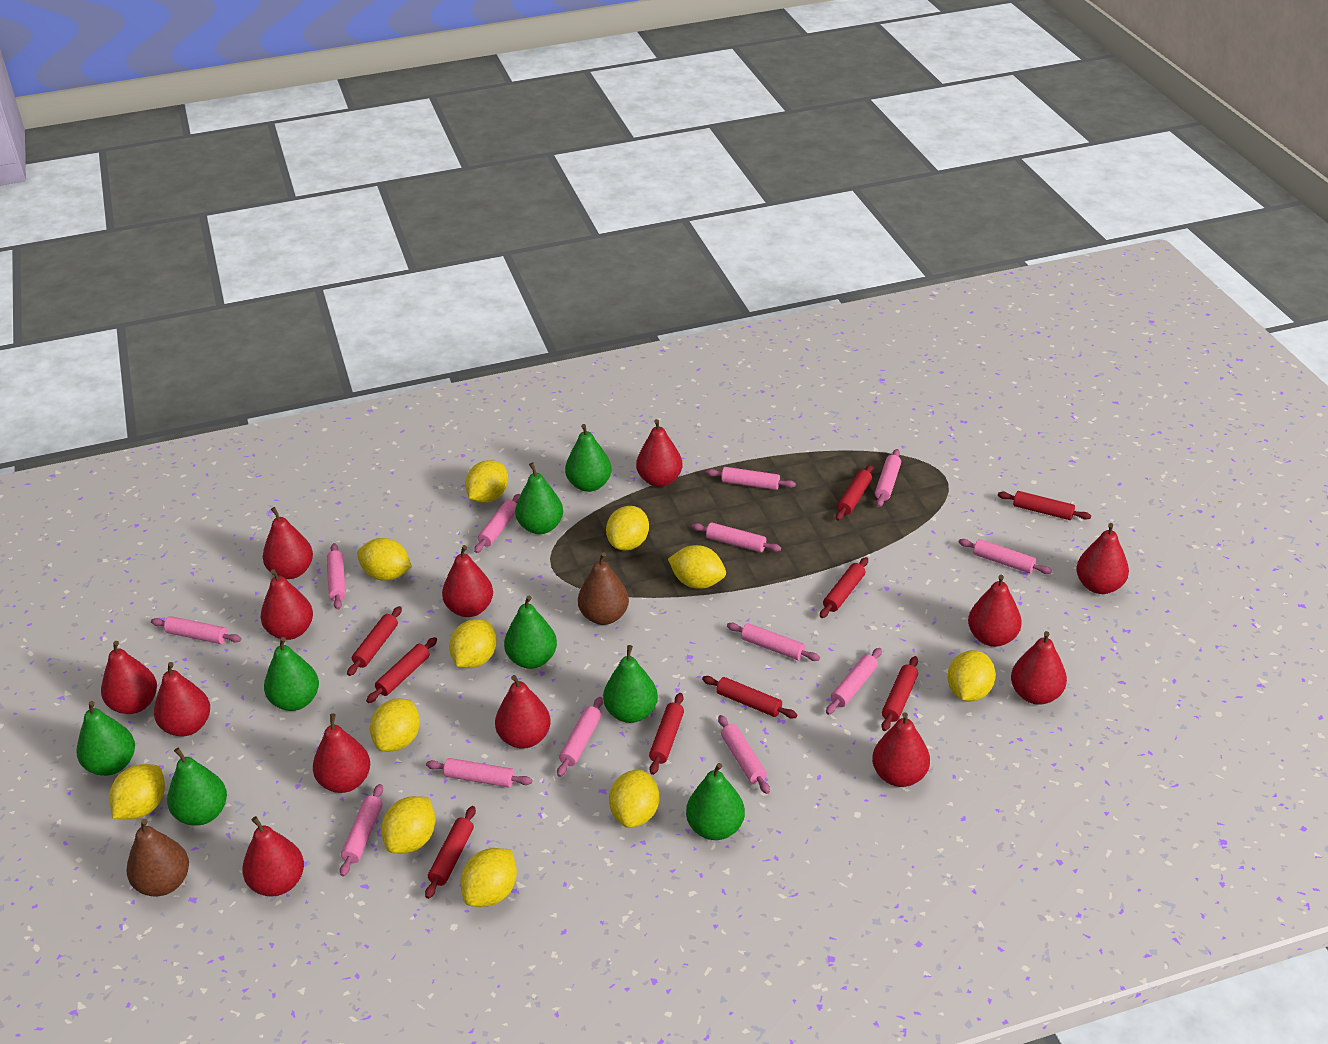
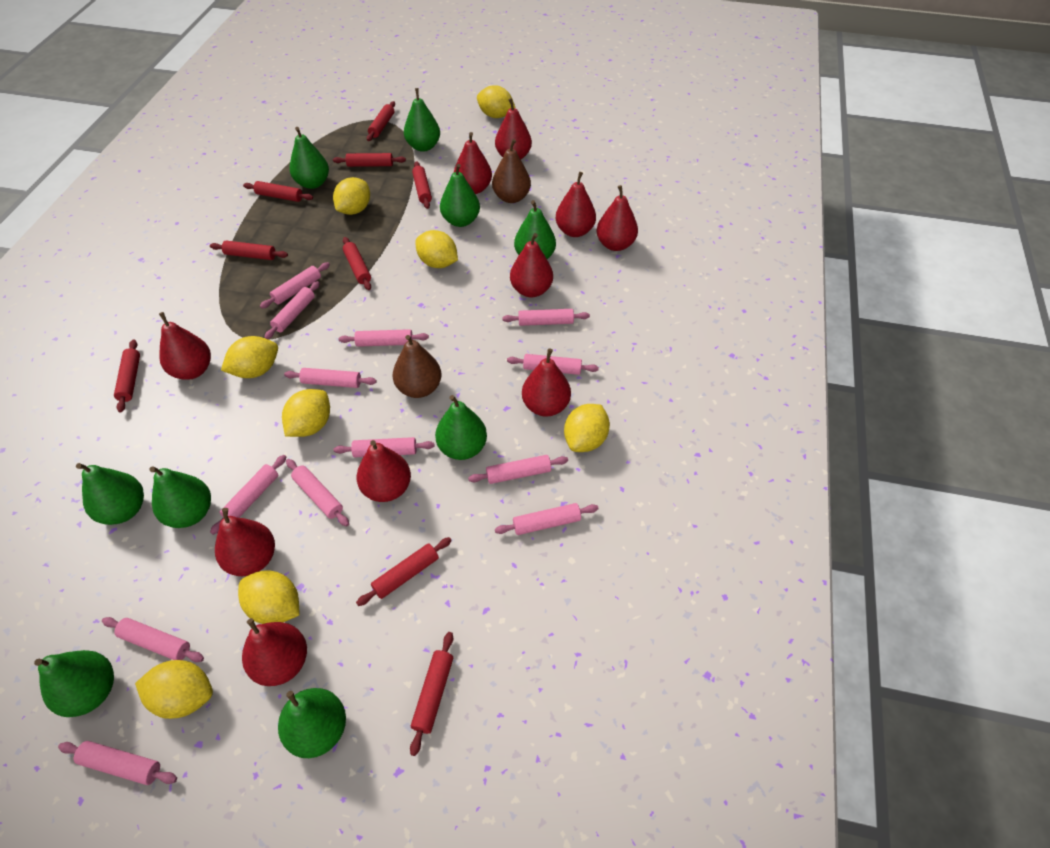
green pear: 8 -> 9
red pear: 13 -> 10
yellow lemon: 11 -> 8

